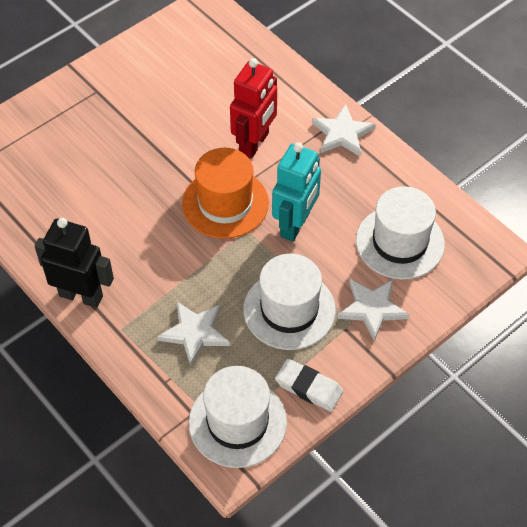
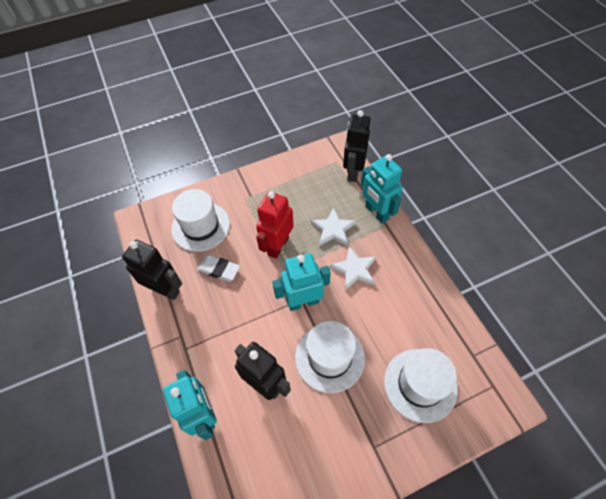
black robot: 1 -> 3
orange hat: 1 -> 0
turquoise robot: 1 -> 3
white star: 3 -> 2

